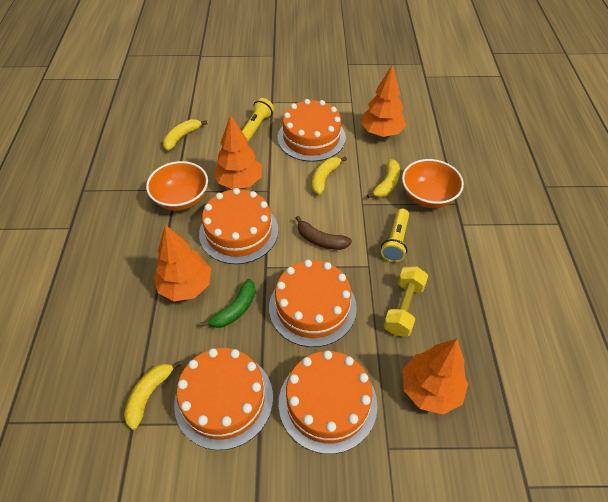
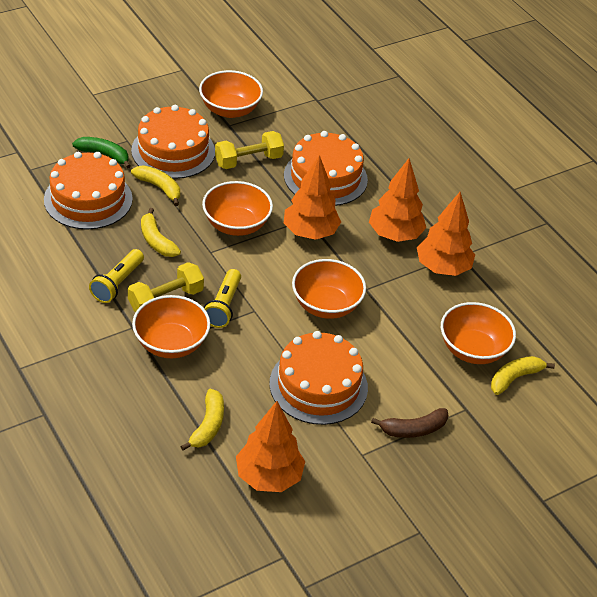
orange bowl: 2 -> 5
orange cake: 5 -> 4
yellow dumbbell: 1 -> 2

